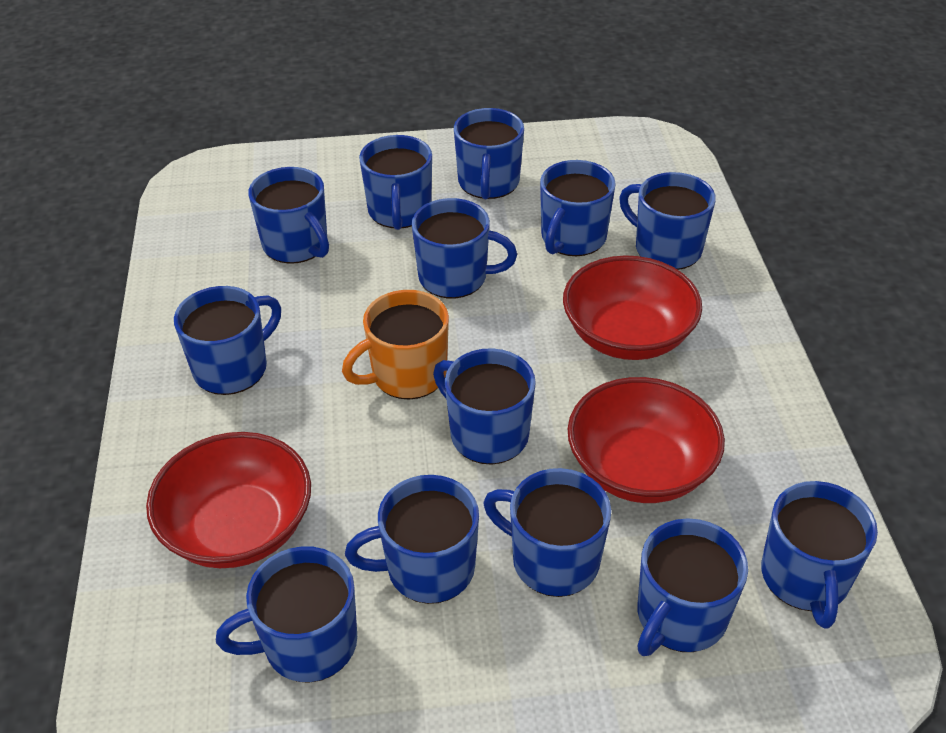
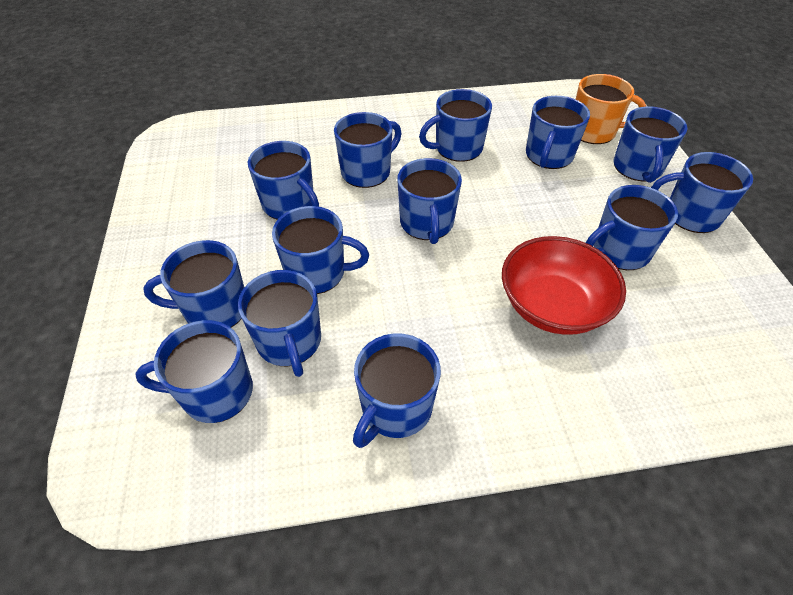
red bowl: 3 -> 1

